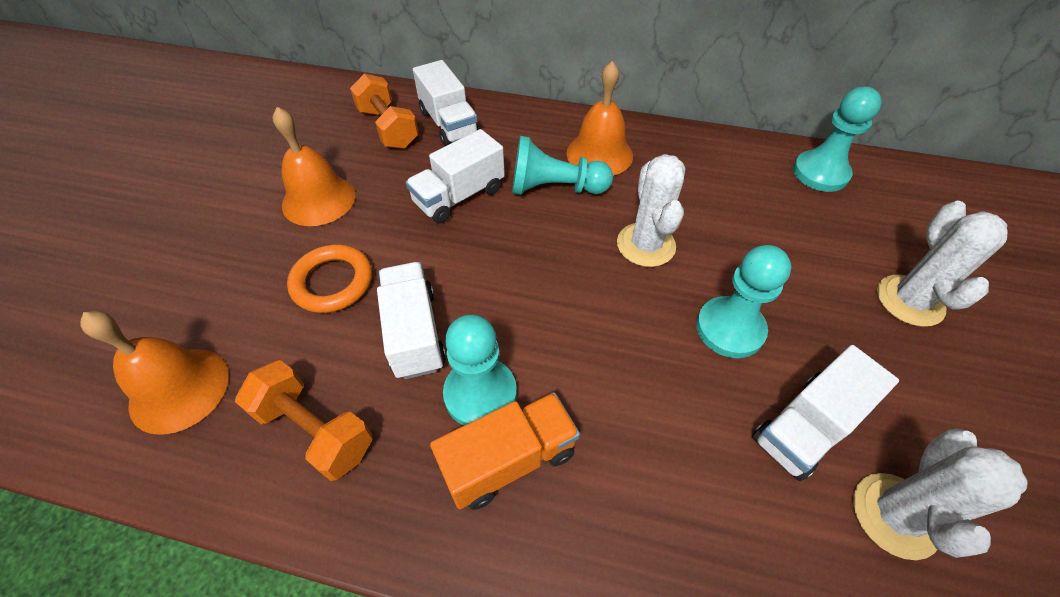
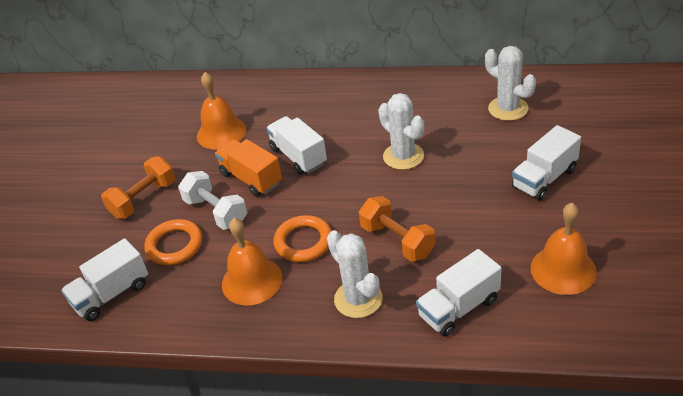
orange ring: 1 -> 2
turquoise pawn: 4 -> 0
white dumbbell: 0 -> 1

